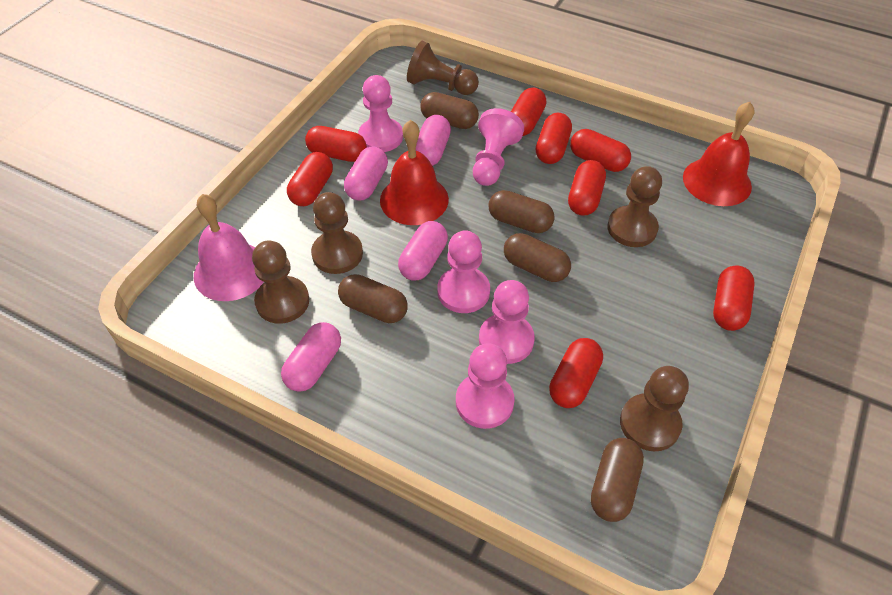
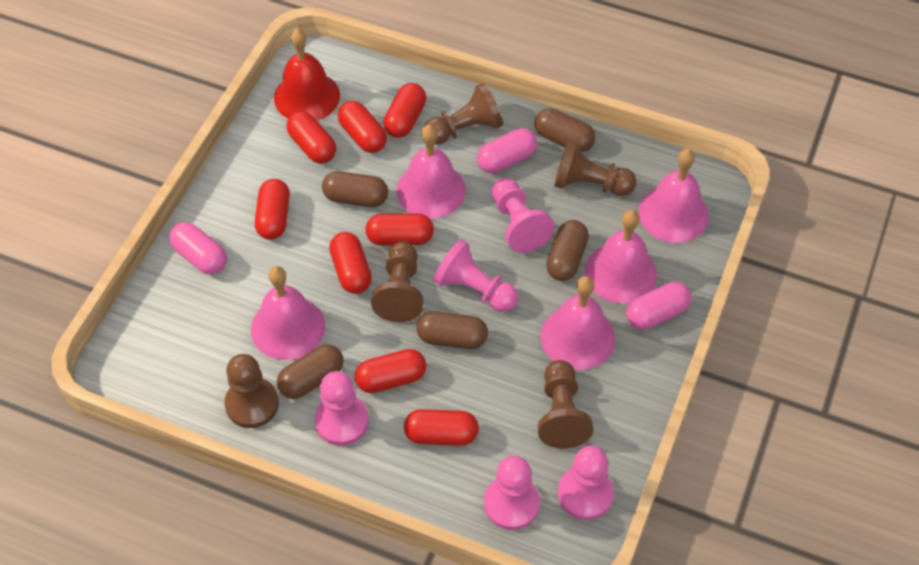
pink bell: 1 -> 5
pink capsule: 4 -> 3
red bell: 2 -> 1

